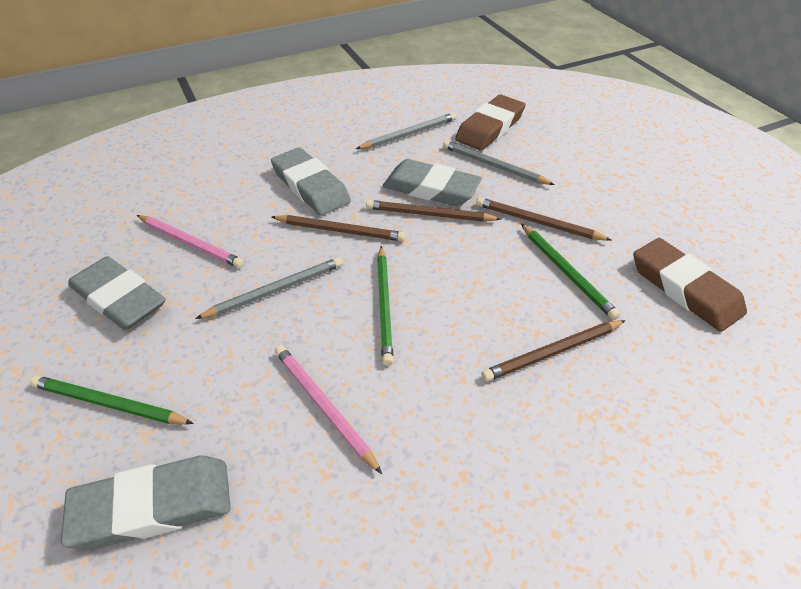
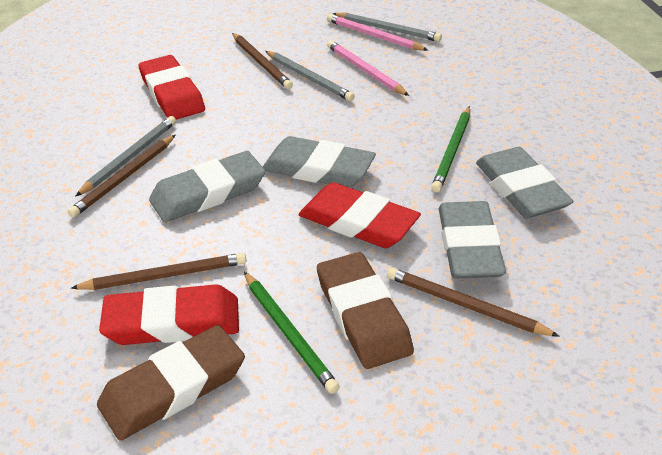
green pencil: 3 -> 2
red eraser: 0 -> 3

